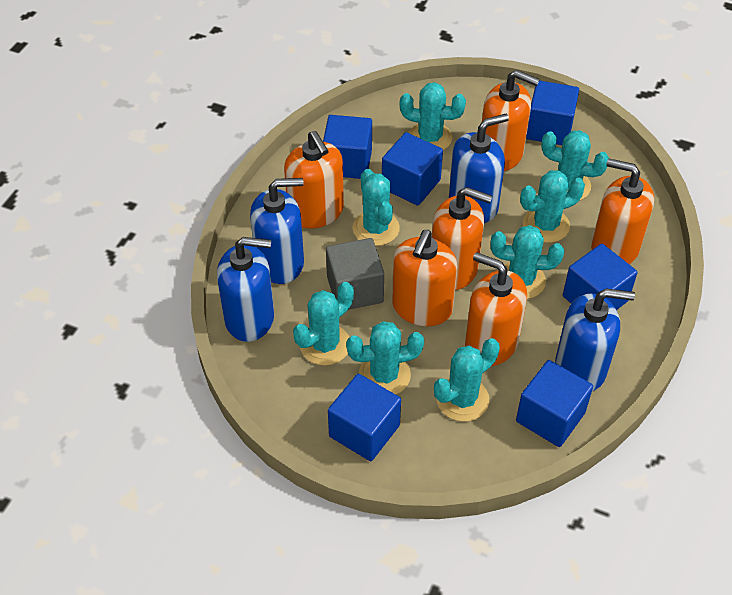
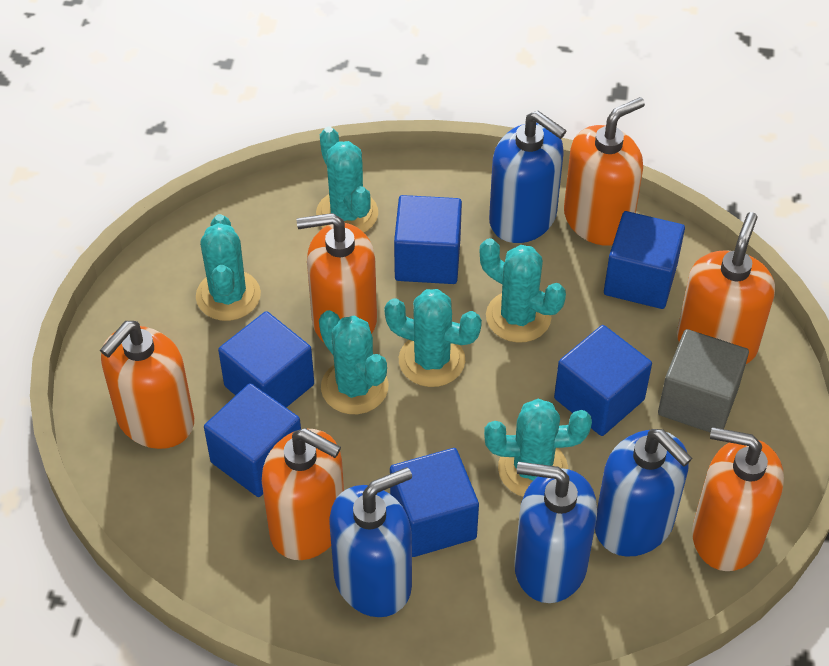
turquoise cactus: 8 -> 6

